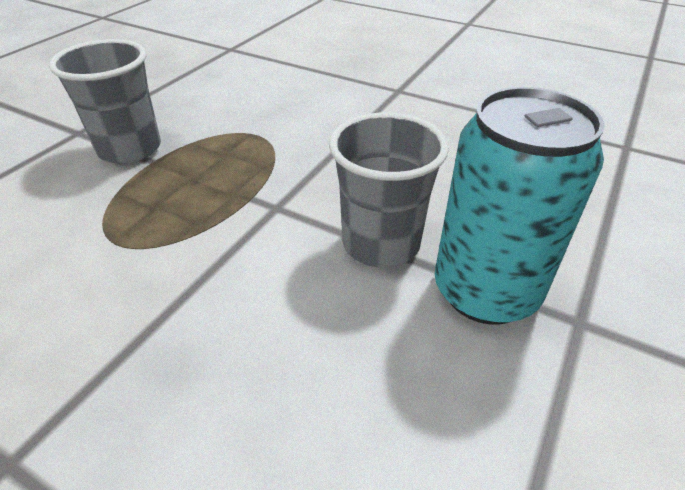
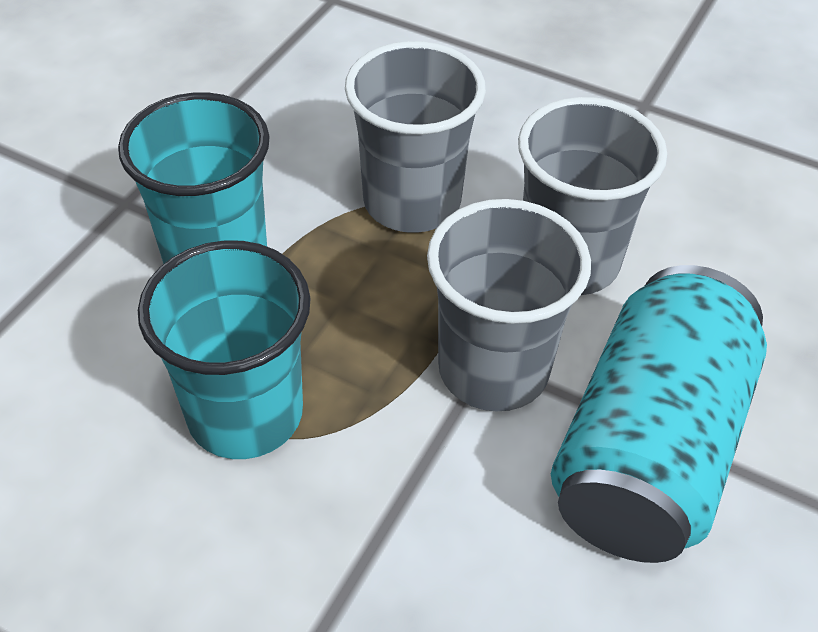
grey cup: 2 -> 3
turquoise cup: 0 -> 2

